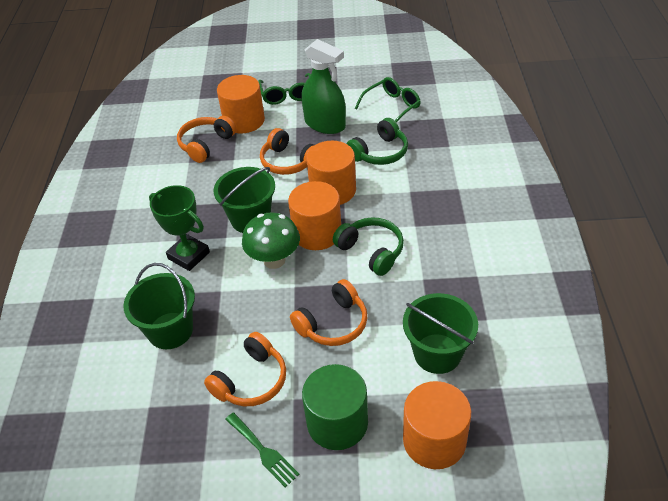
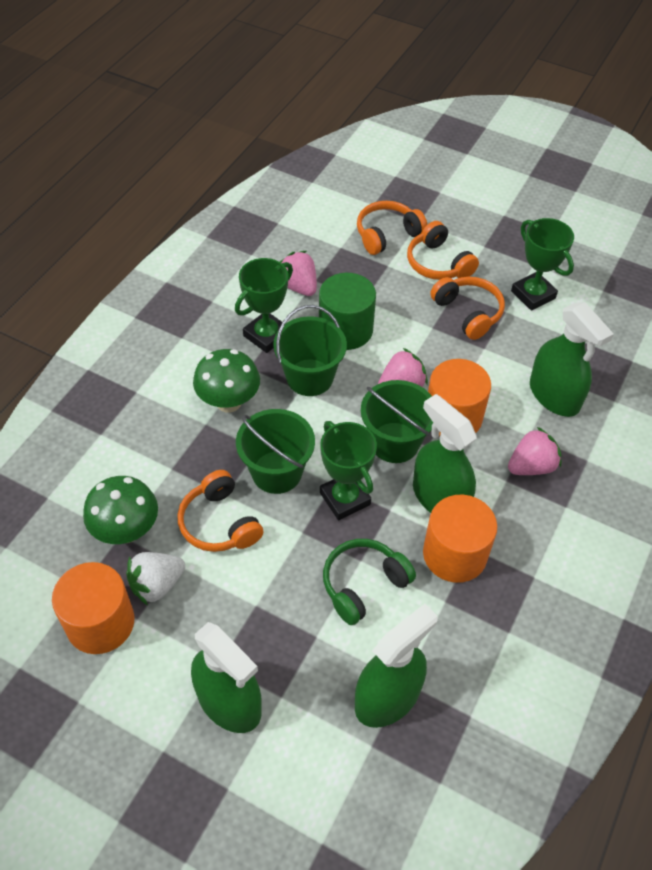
green fork: 1 -> 0
green glasses: 2 -> 0
green headphones: 2 -> 1
green mushroom: 1 -> 2
green spray bottle: 1 -> 4
green trophy: 1 -> 3
orange cylinder: 4 -> 3
pink strawberry: 0 -> 3
white strawberry: 0 -> 1

